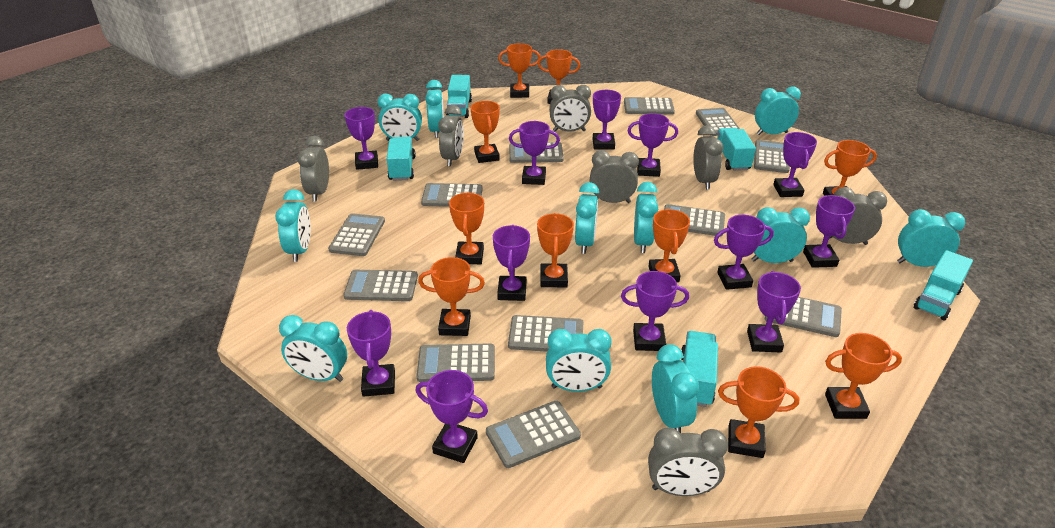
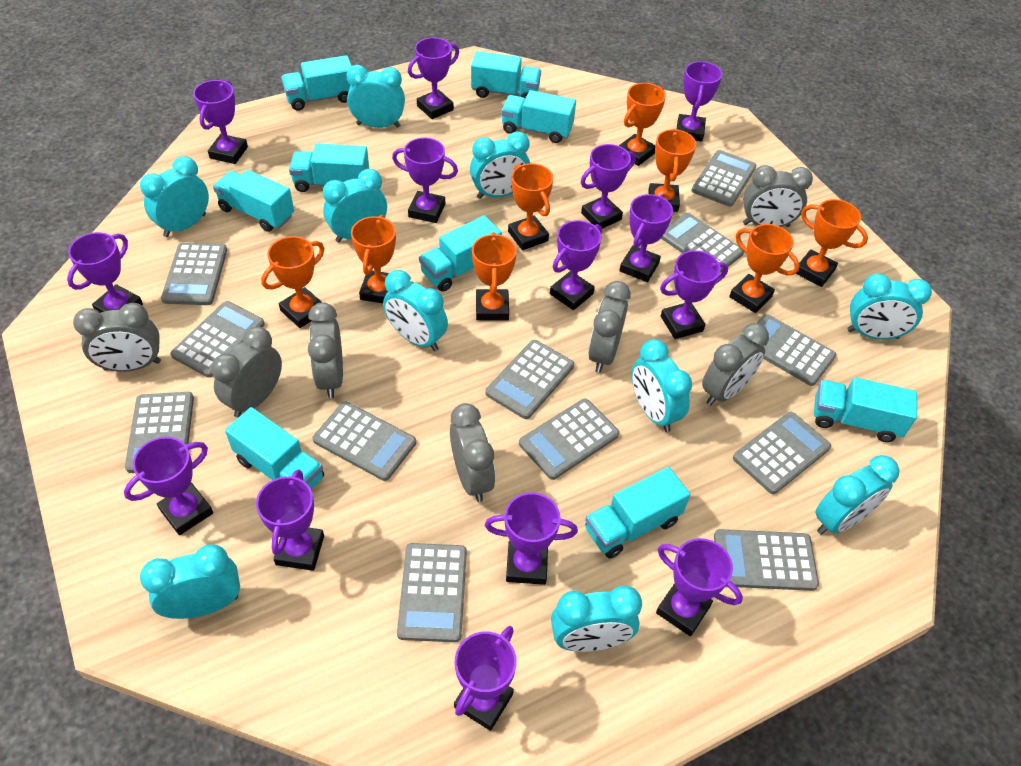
orange trophy: 10 -> 8
purple trophy: 12 -> 14
turquoise clock: 11 -> 10
turquoise truck: 5 -> 9

